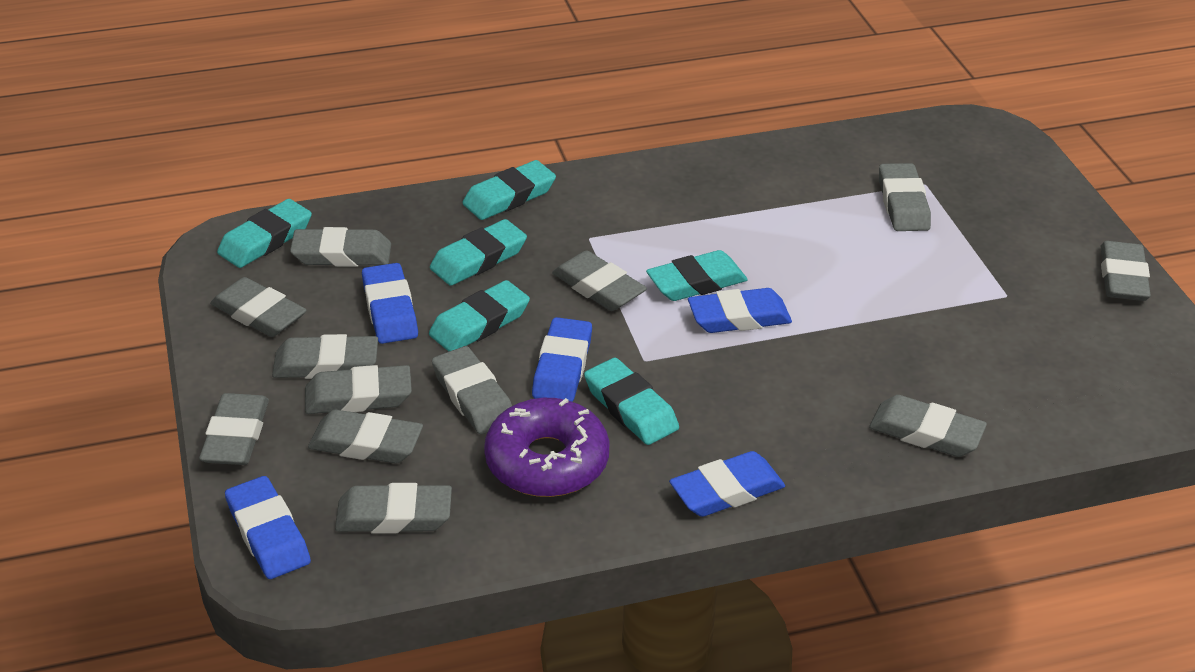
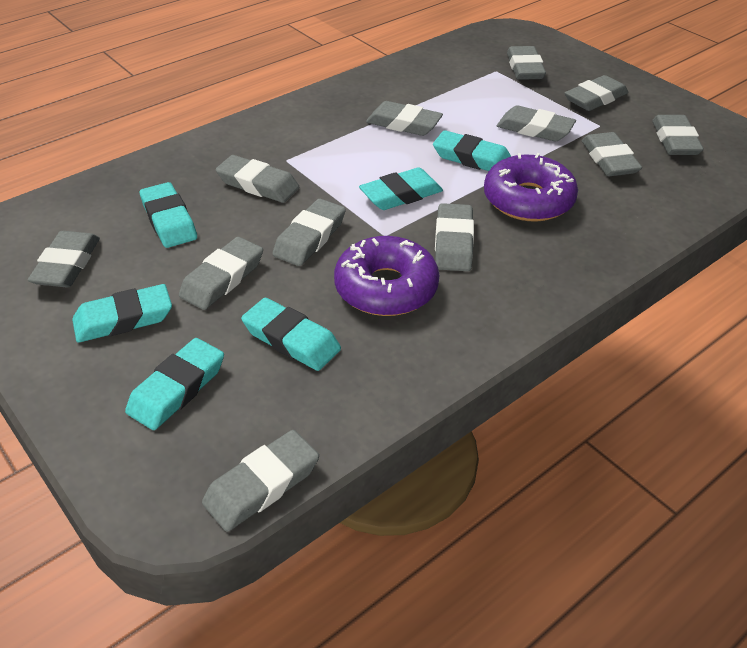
blue eraser: 5 -> 0
purple donut: 1 -> 2

